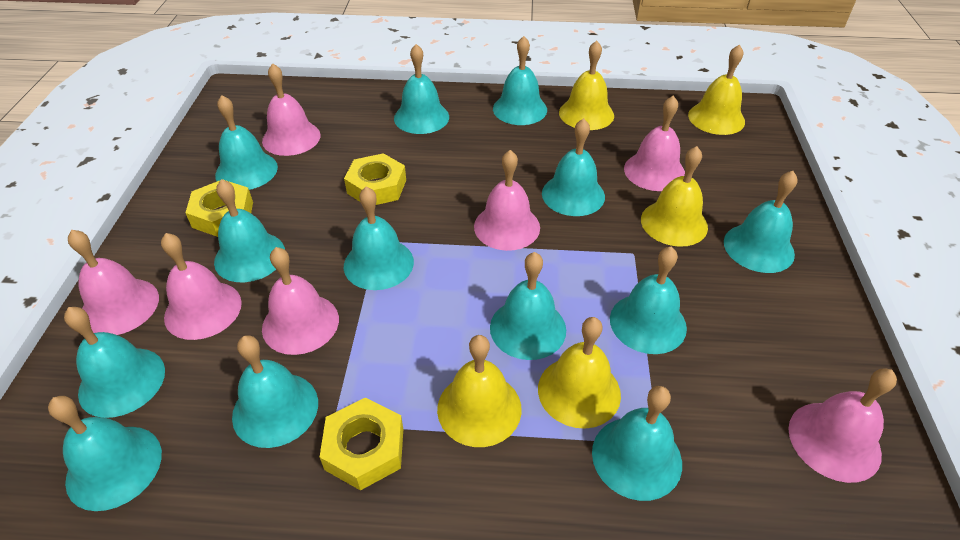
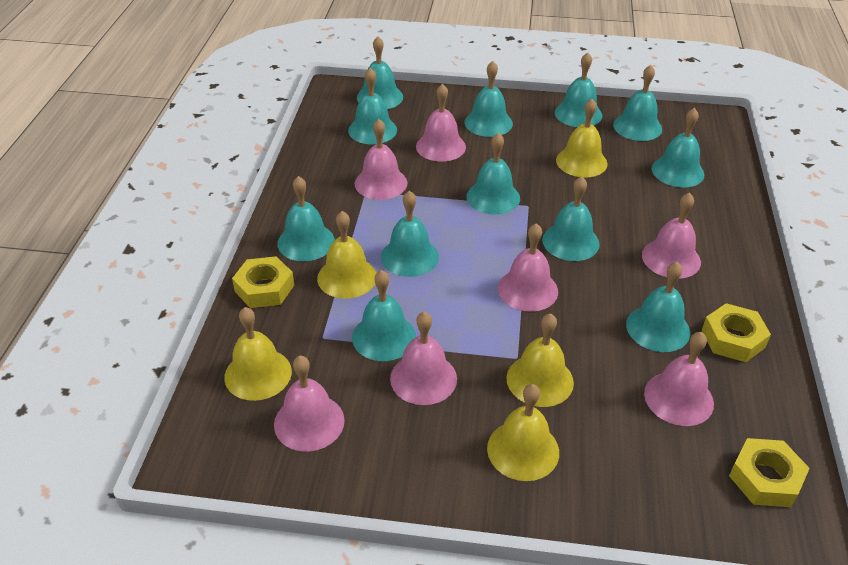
turquoise bell: 13 -> 12

